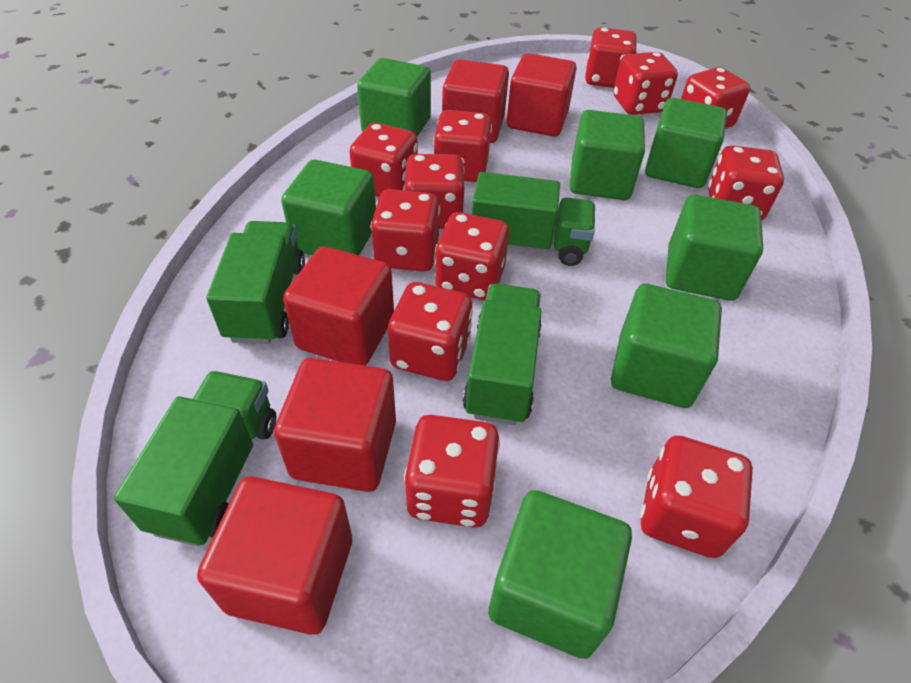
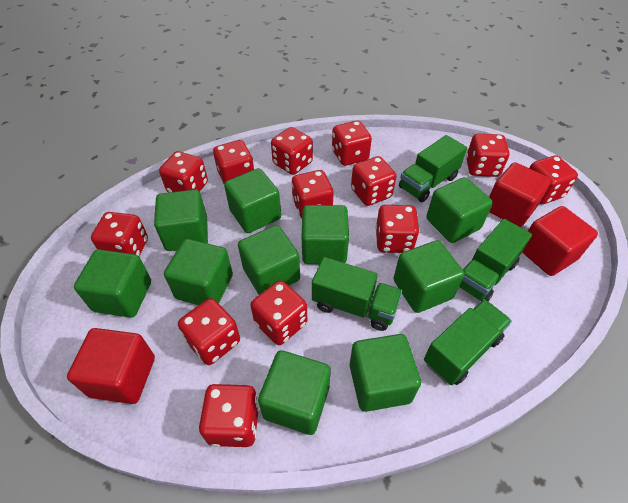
green cube: 7 -> 10
red cube: 5 -> 3
red dice: 12 -> 13

